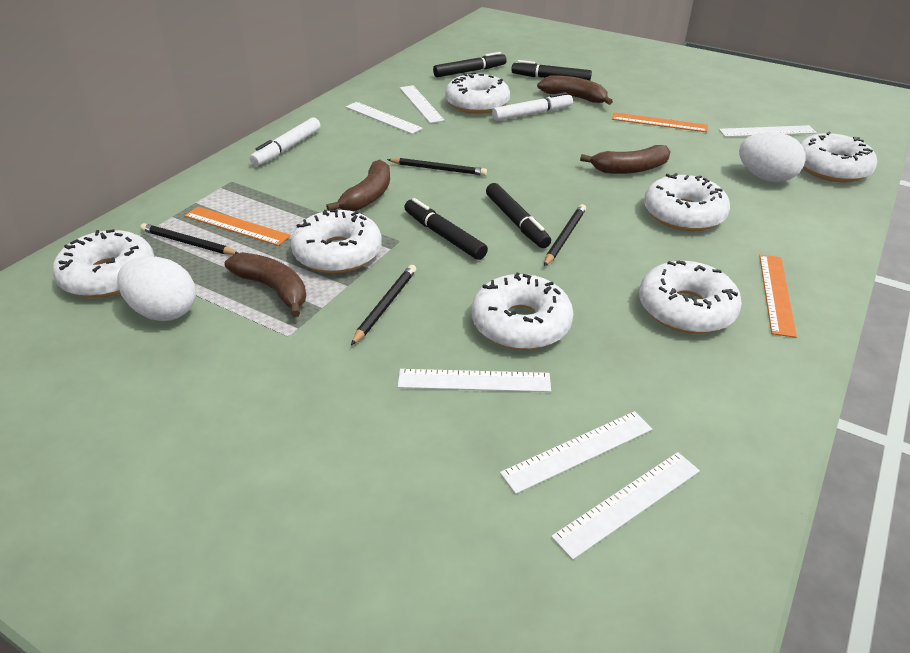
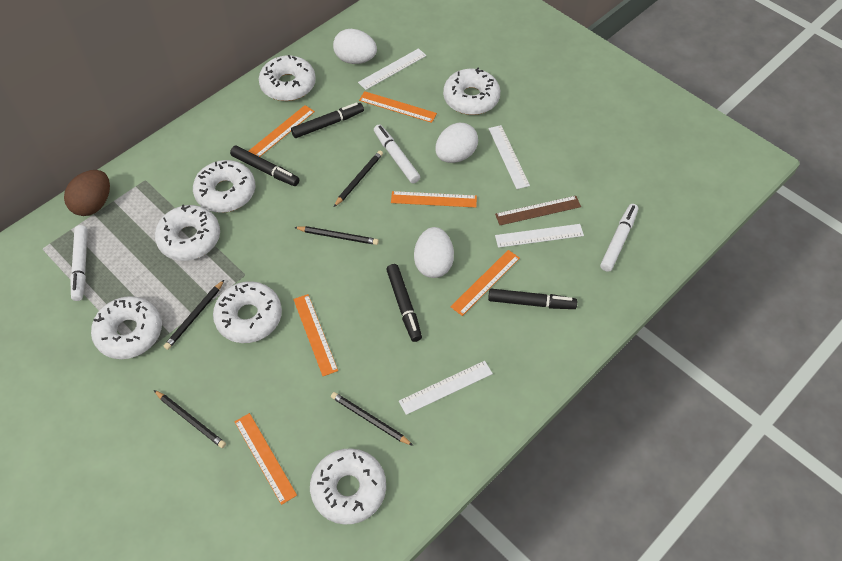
black pencil: 4 -> 5
brown banana: 4 -> 0
brown egg: 0 -> 1
brown ruler: 0 -> 1
orange ruler: 3 -> 6
white egg: 2 -> 3
white marker: 2 -> 3
white ruler: 6 -> 4

